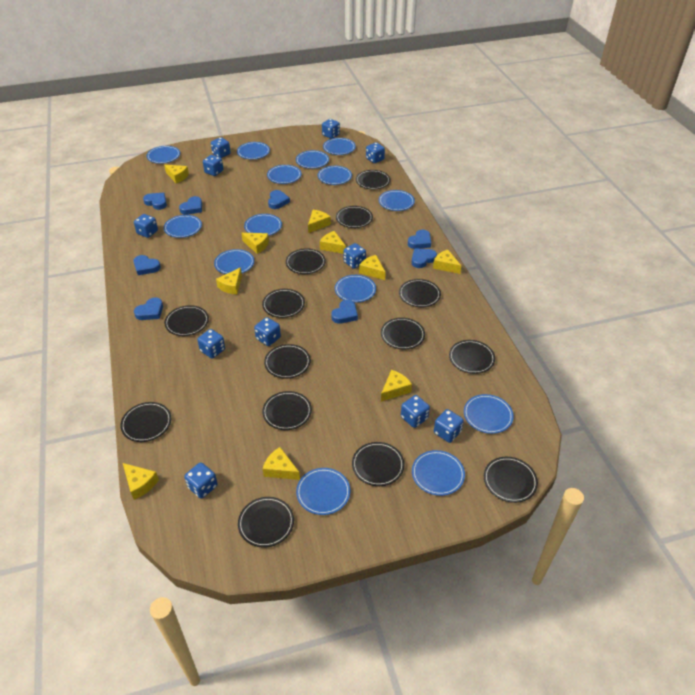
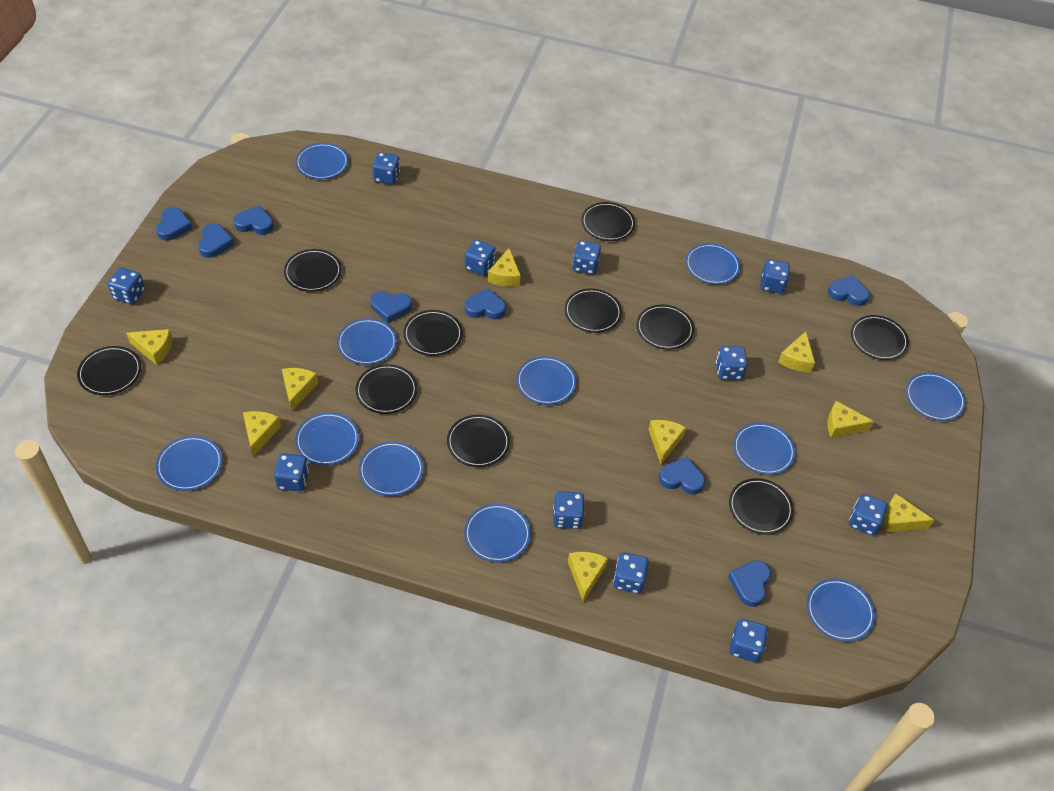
black plate: 14 -> 10
blue plate: 14 -> 11
yellow cheese: 10 -> 9

